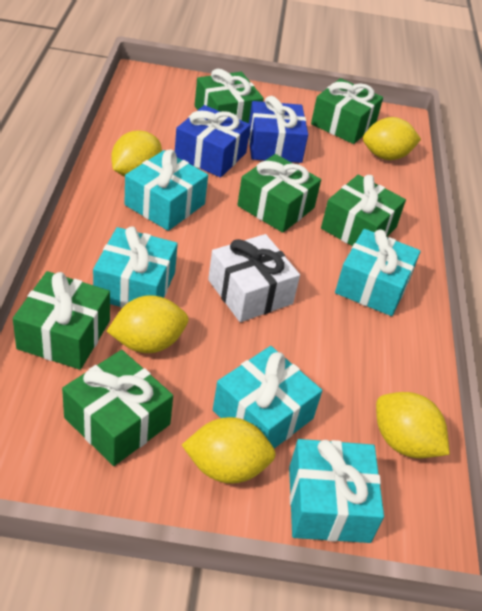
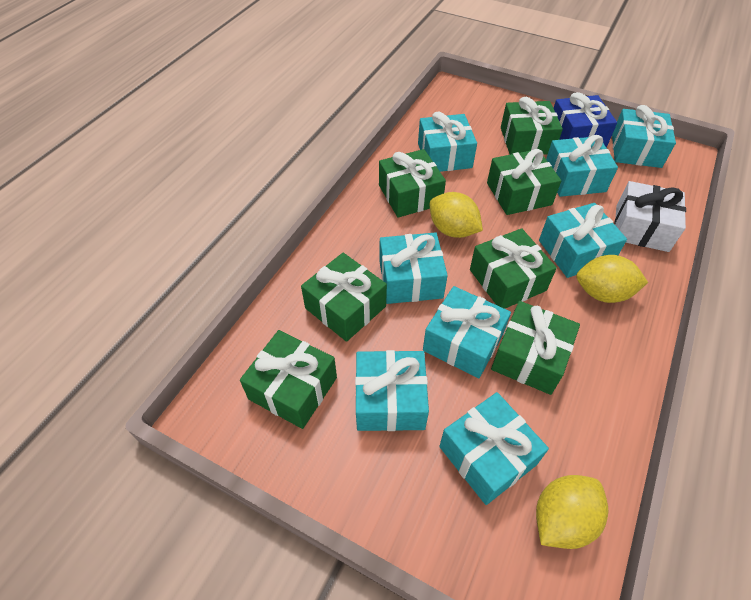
blue gift: 2 -> 1
green gift: 6 -> 7
turquoise gift: 5 -> 8
yellow lemon: 5 -> 3

